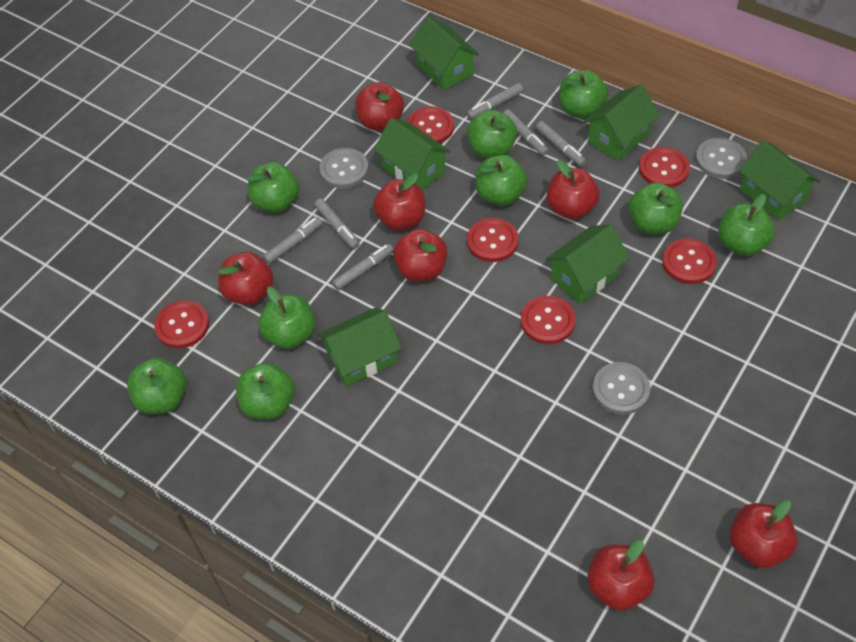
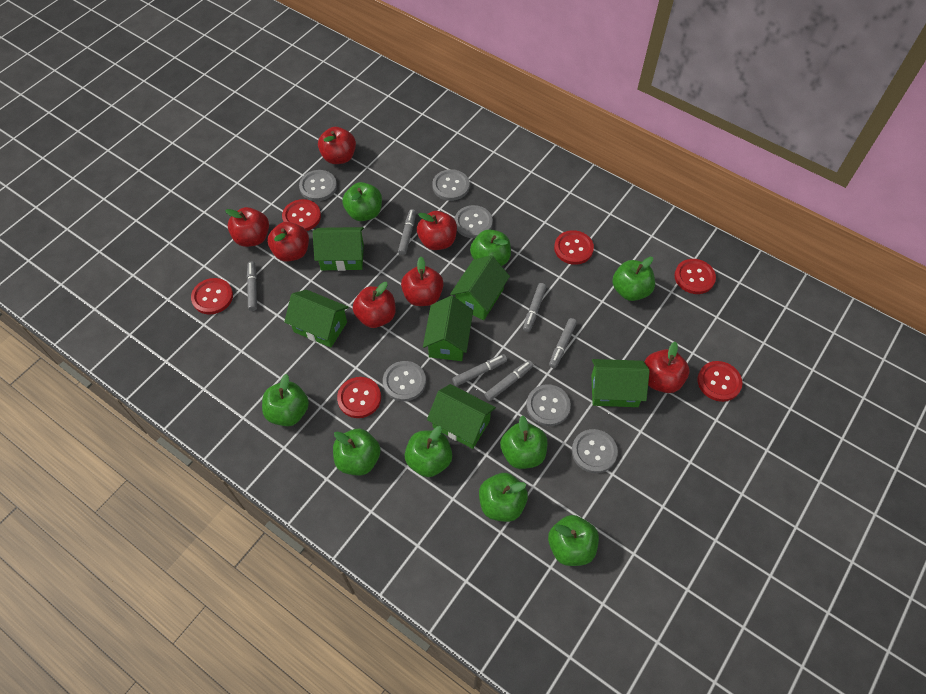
grey button: 3 -> 6

